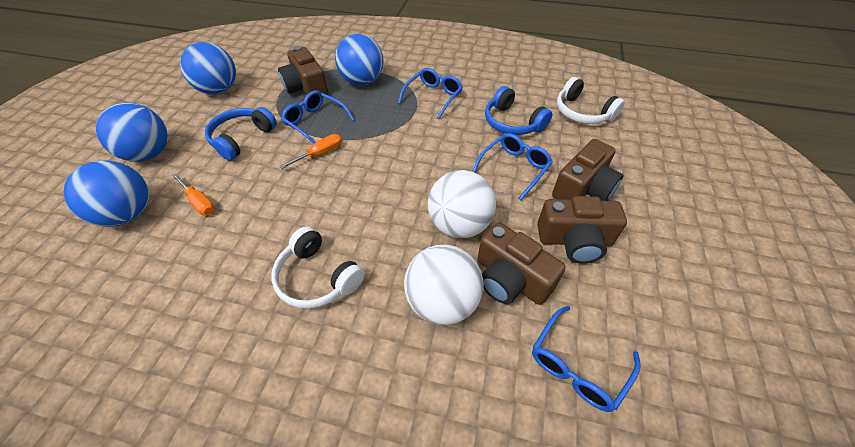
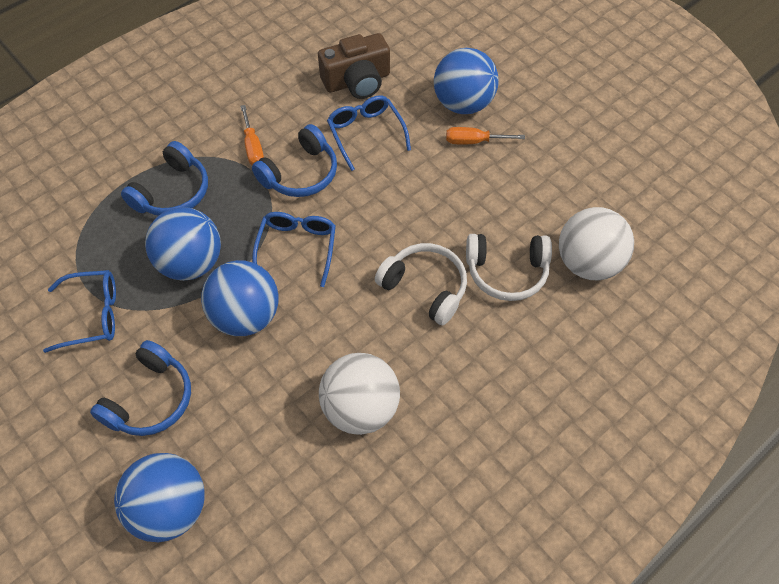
blue glasses: 4 -> 3
blue headphones: 2 -> 3
brown camera: 4 -> 1

